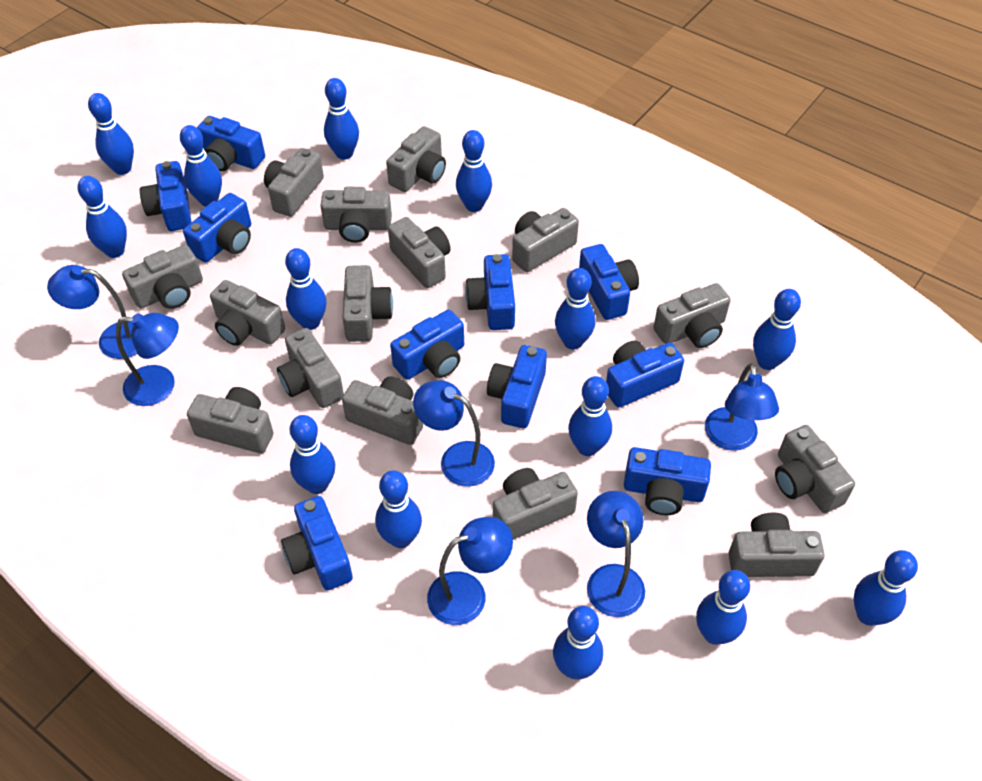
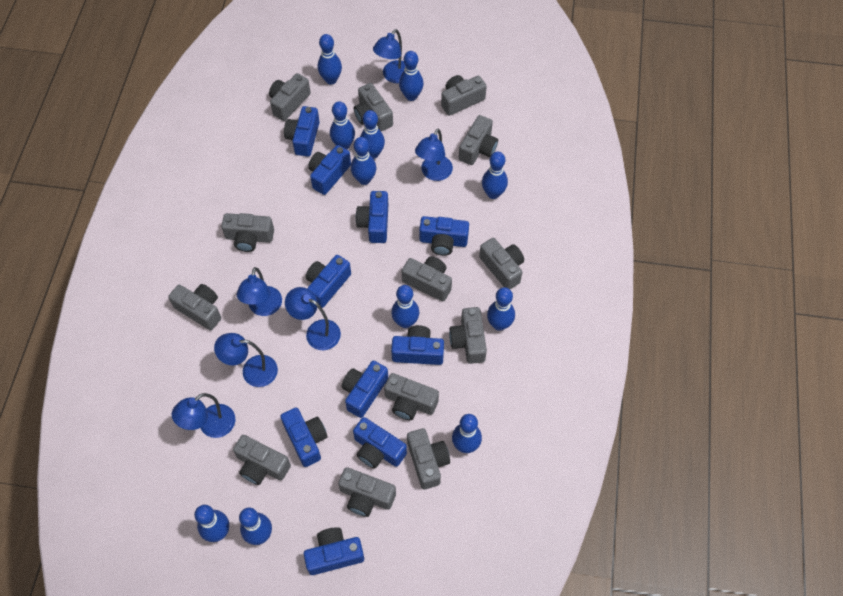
blue bowling pin: 14 -> 11
grey camera: 15 -> 13

